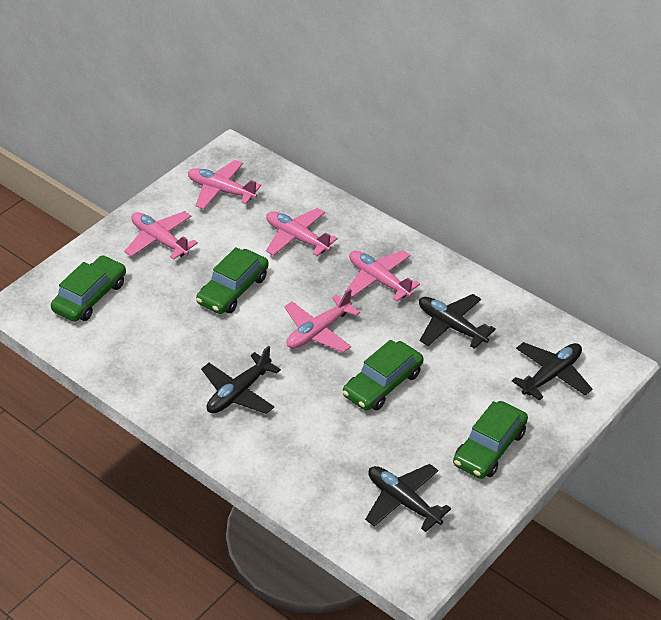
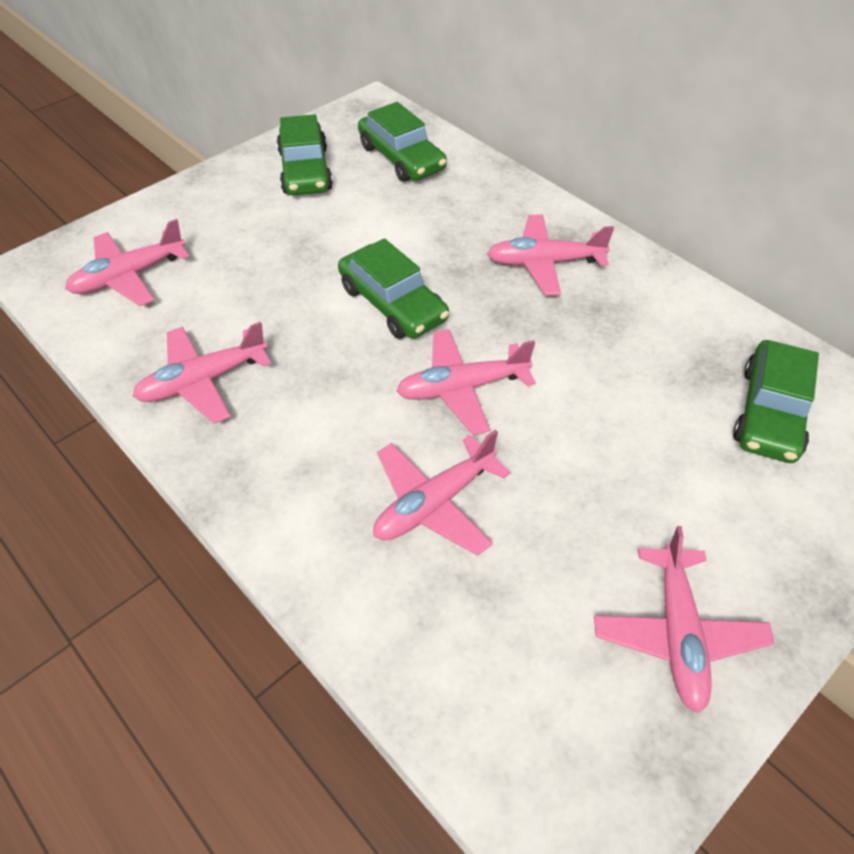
black plane: 4 -> 0
pink plane: 5 -> 6

